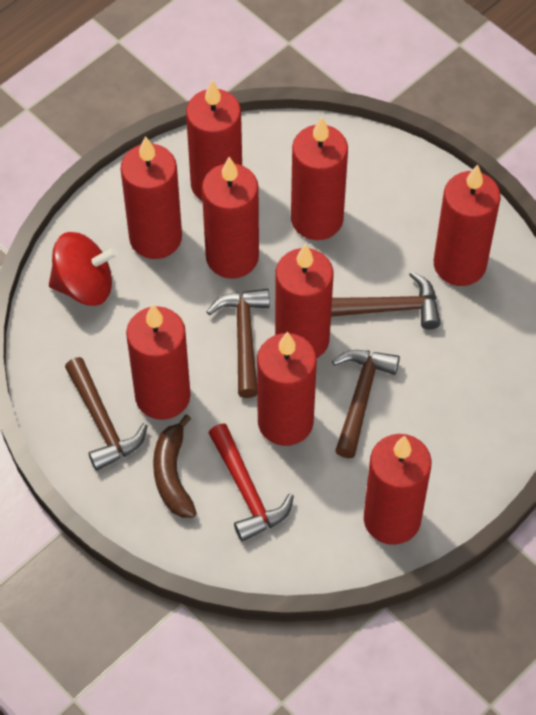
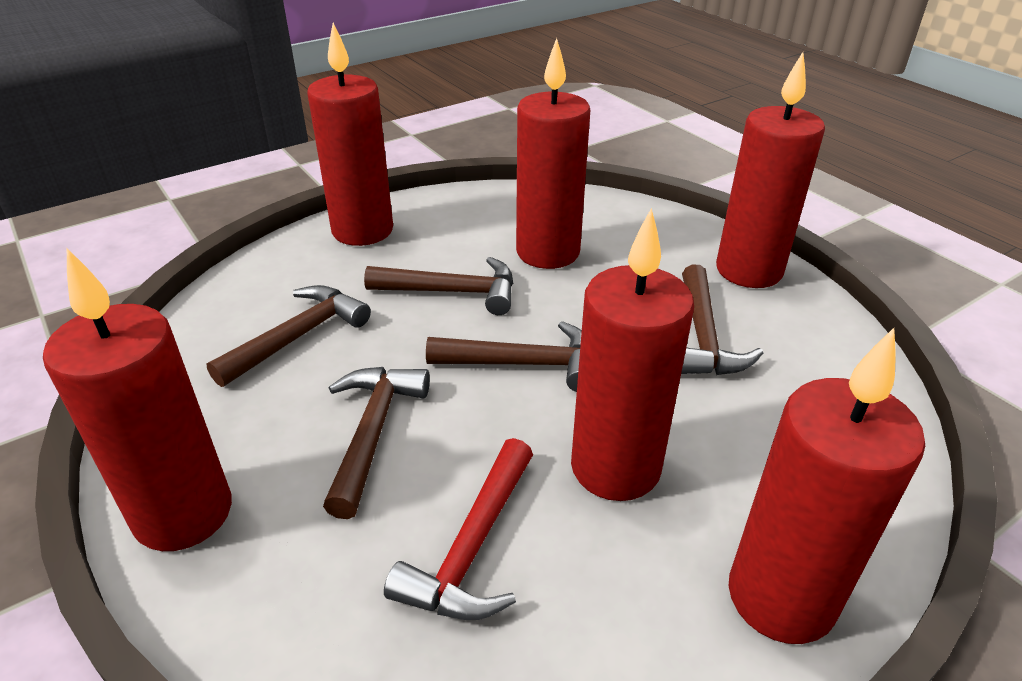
brown banana: 1 -> 0
brown hammer: 4 -> 5
red candle: 9 -> 6
red spinning top: 1 -> 0

